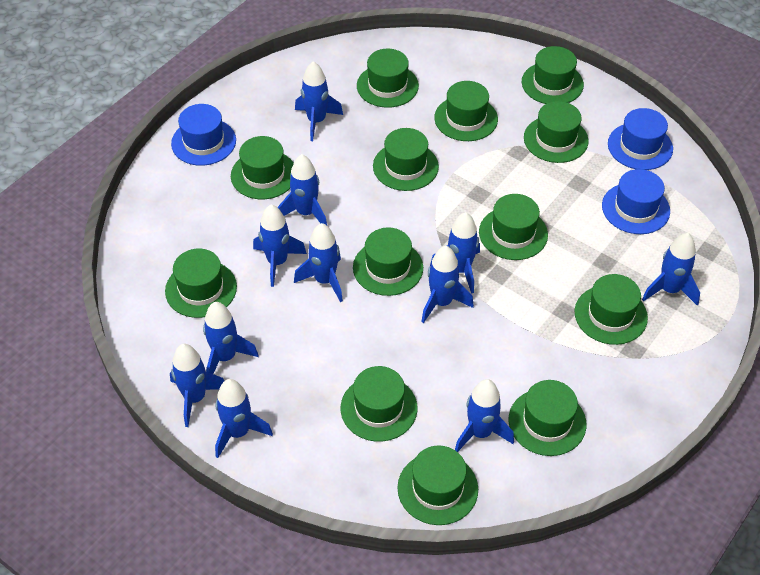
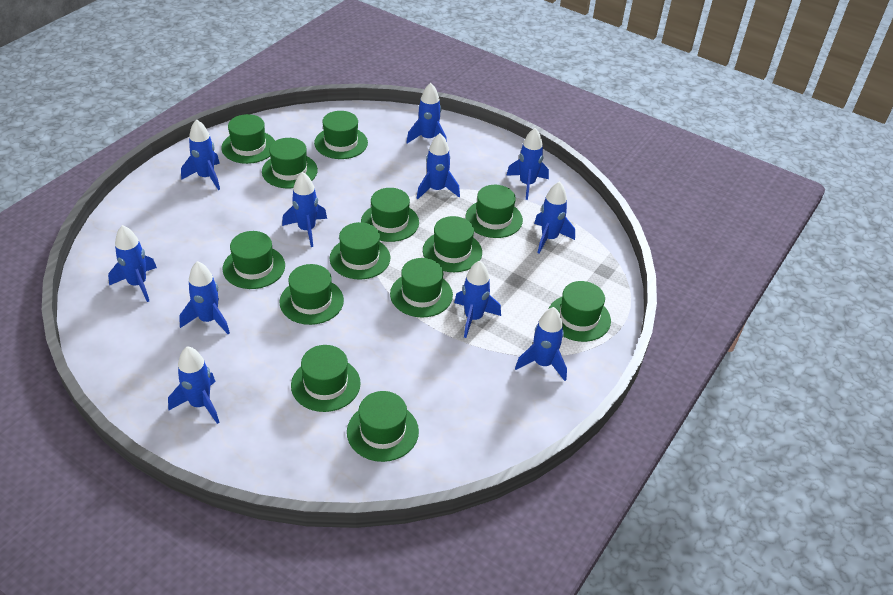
blue hat: 3 -> 0

